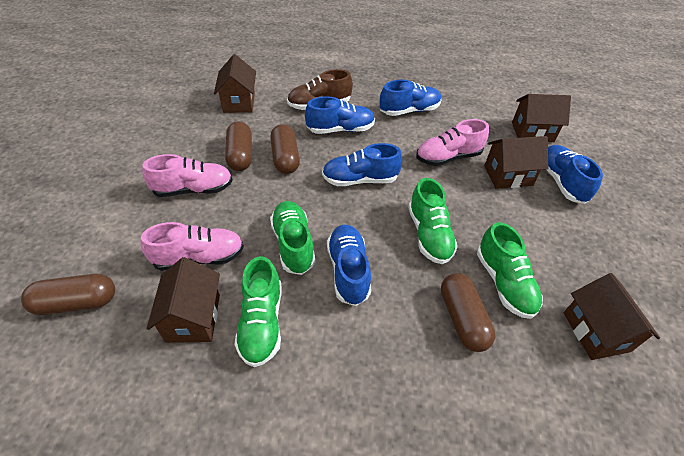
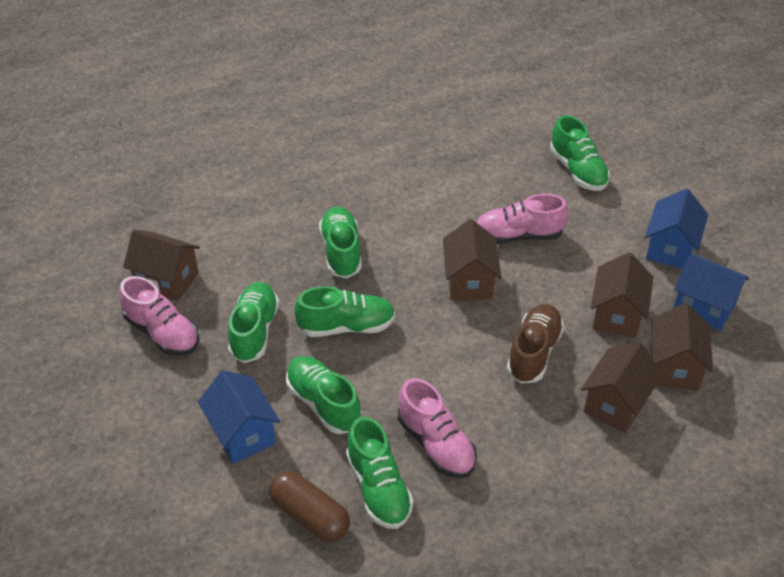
blue house: 0 -> 3
blue shoe: 5 -> 0
brown capsule: 4 -> 1
green shoe: 4 -> 6

